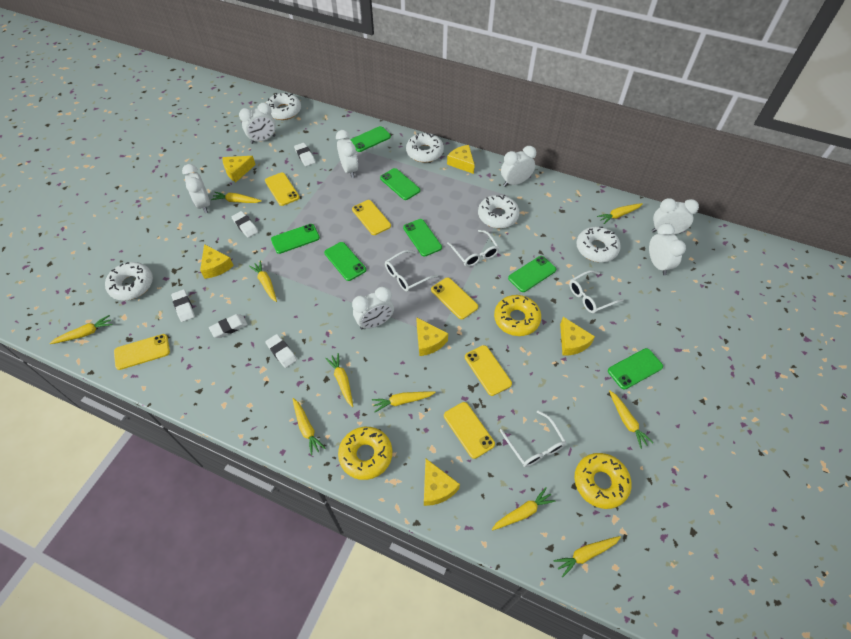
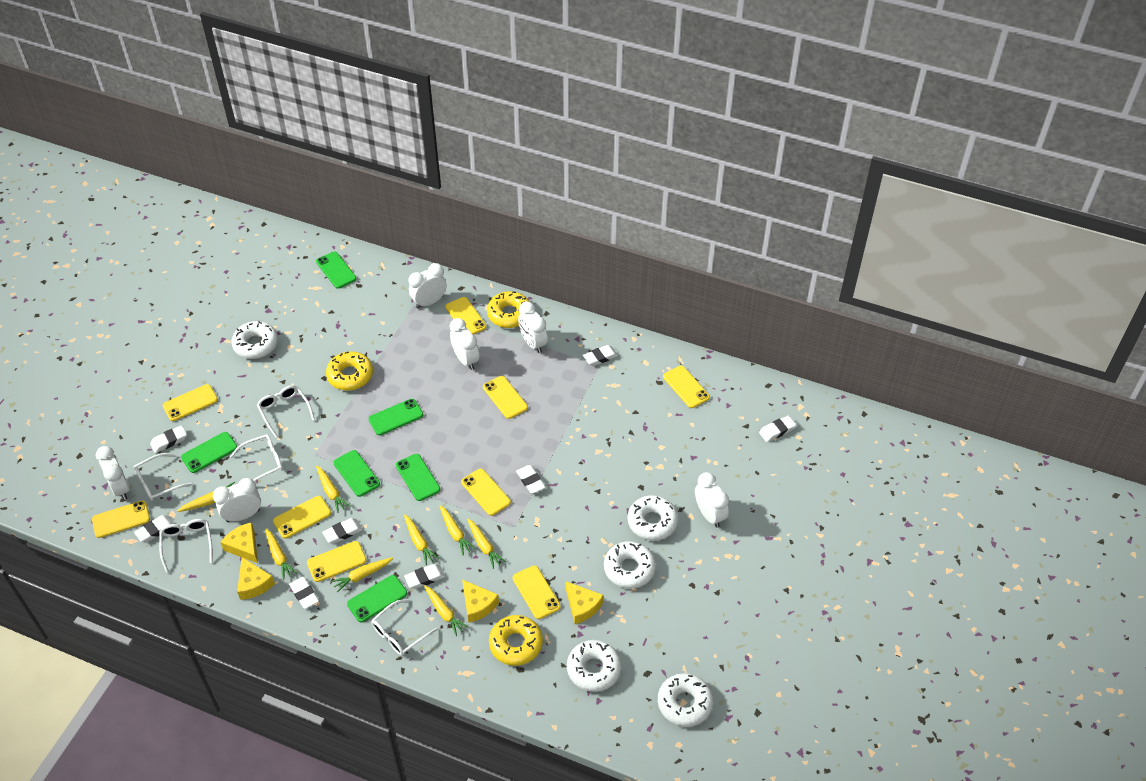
green phone: 7 -> 6
white clock: 7 -> 6
white eraser: 5 -> 8
white glasses: 4 -> 5
yellow carrot: 10 -> 8
yellow cheese: 6 -> 4
yellow phone: 6 -> 9

